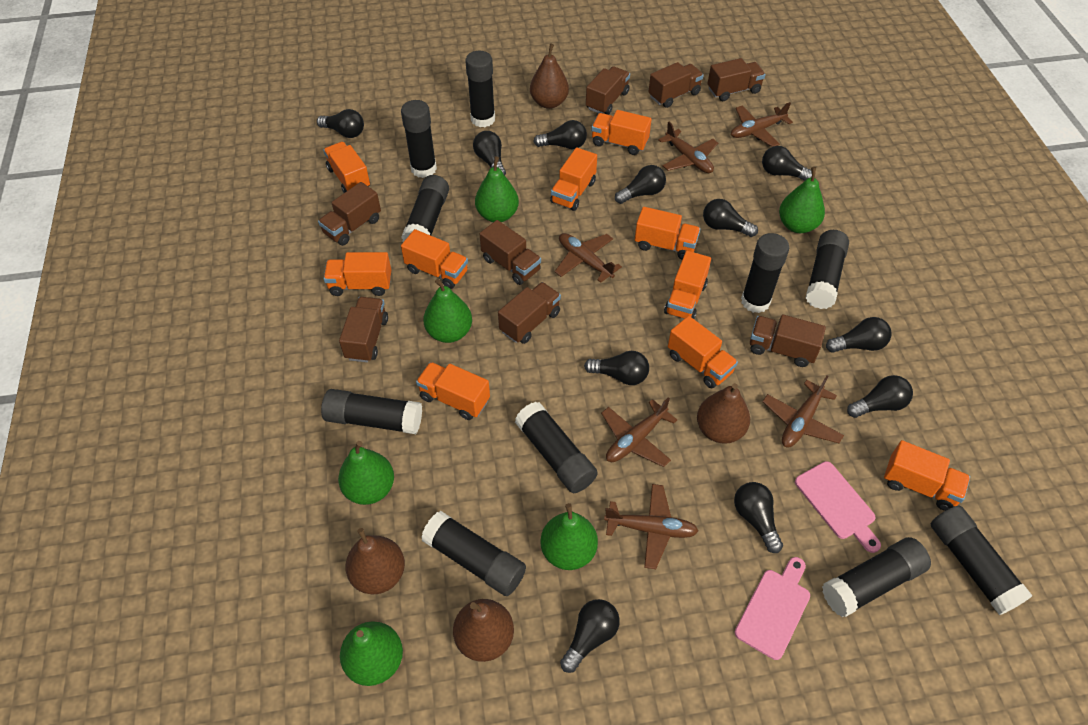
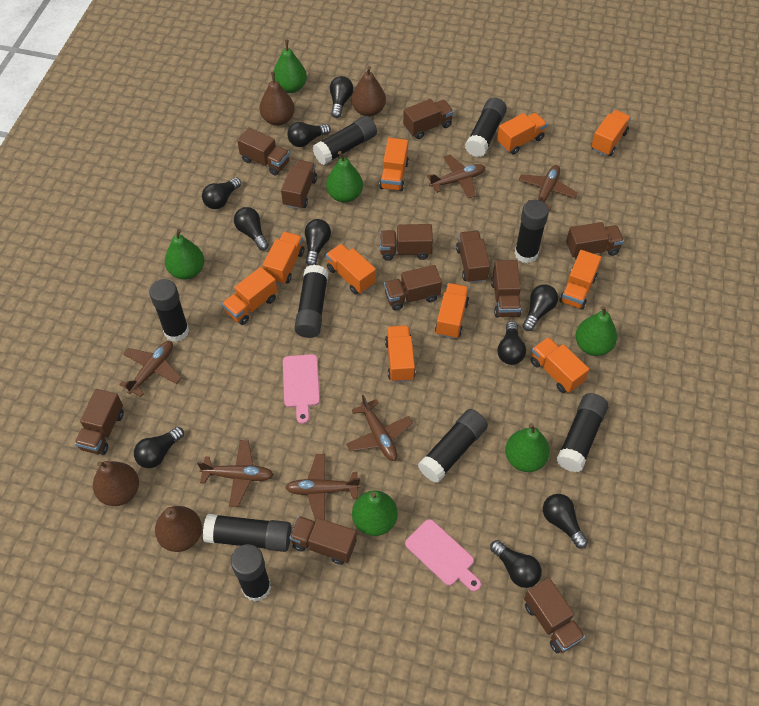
black glue stick: 10 -> 9
black light bulb: 11 -> 10
brown truck: 8 -> 11

